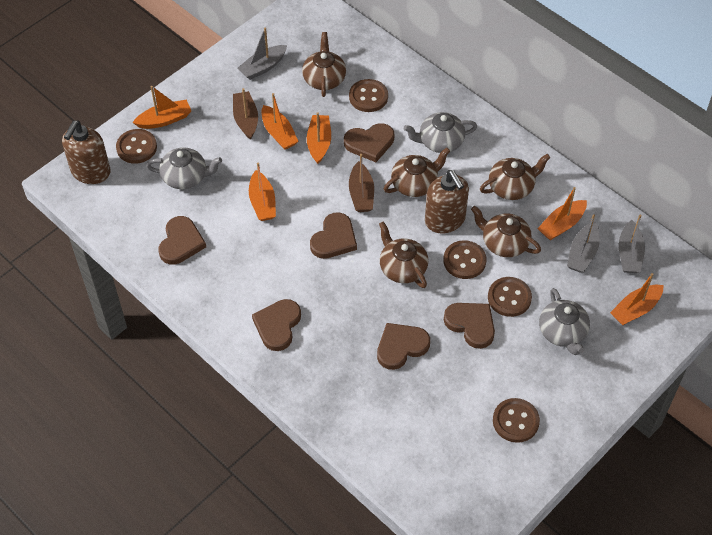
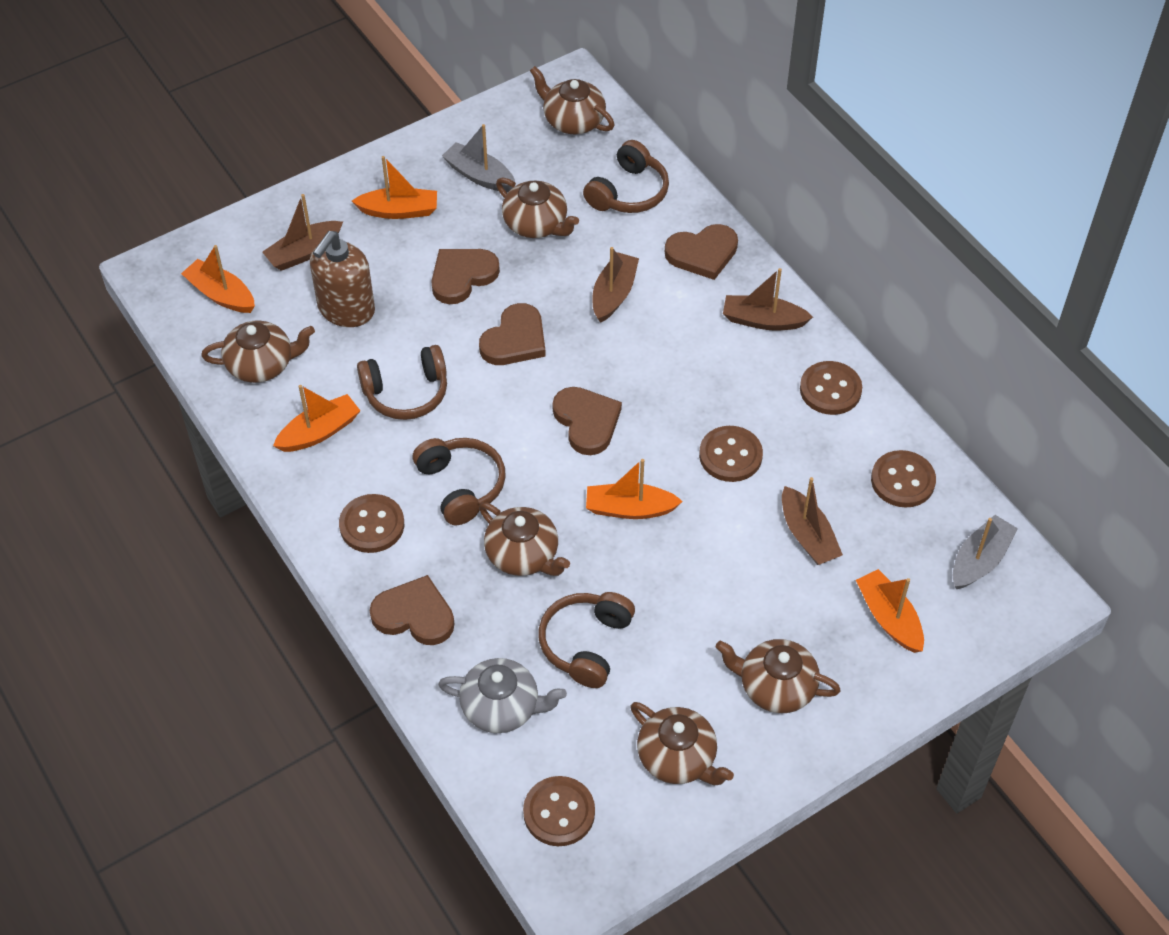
brown boat: 2 -> 4
brown headphones: 0 -> 4
brown heart: 6 -> 5
brown soap dispenser: 2 -> 1
brown teapot: 5 -> 6
grey boat: 3 -> 2
grey teapot: 3 -> 1
orange boat: 6 -> 5

